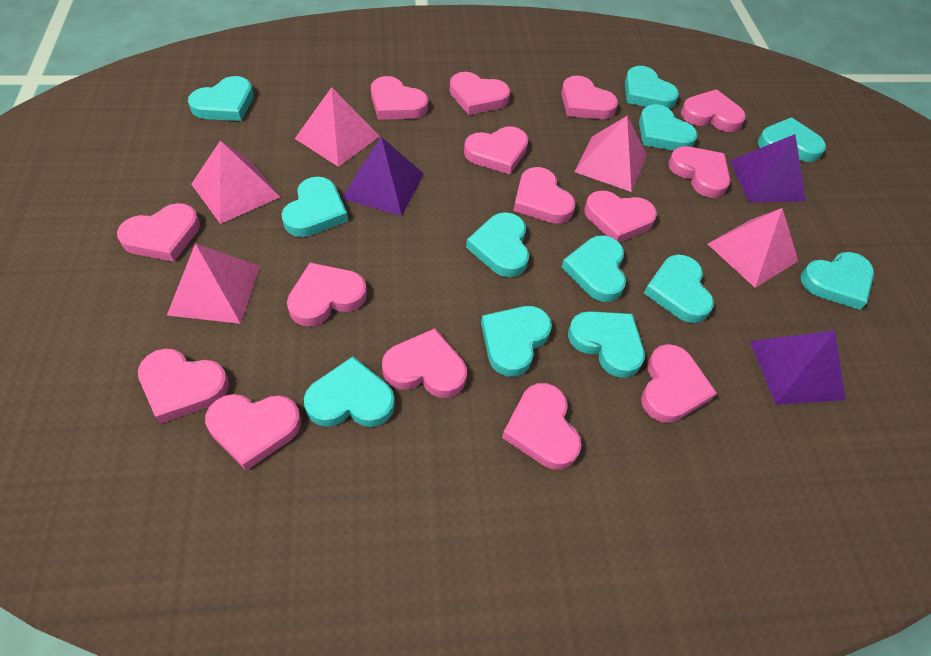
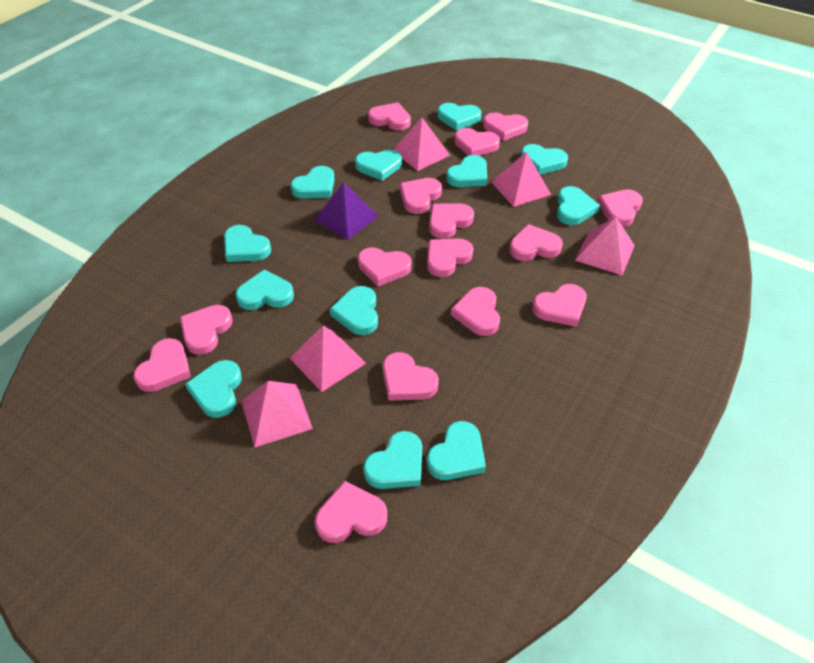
purple pyramid: 3 -> 1

